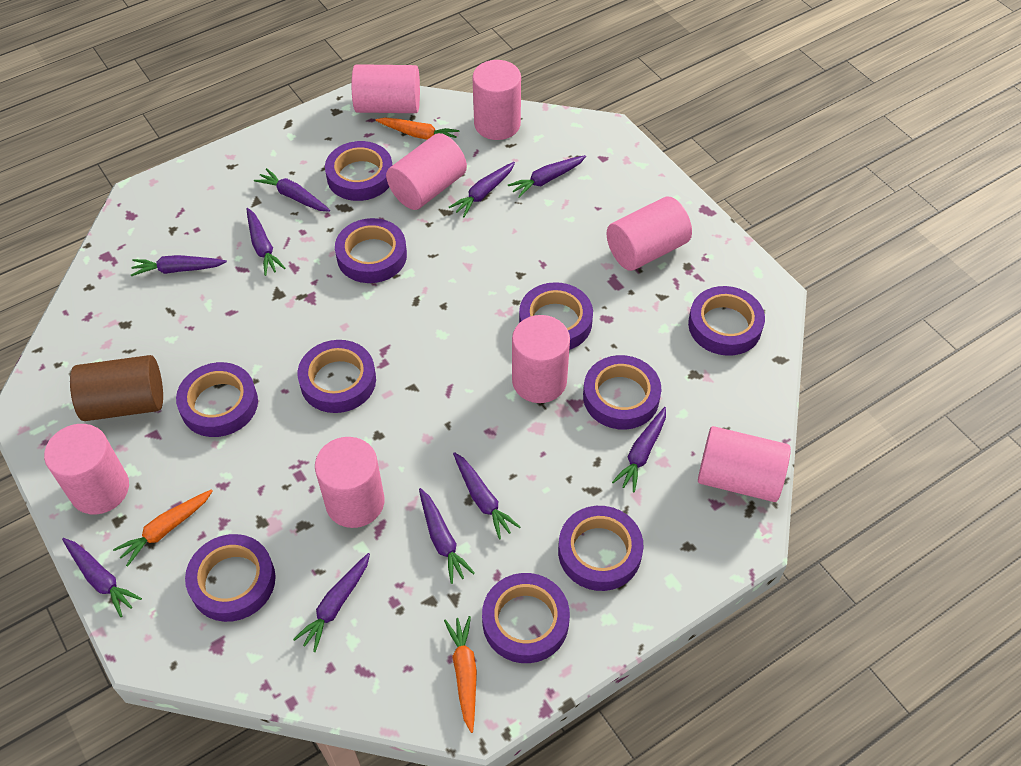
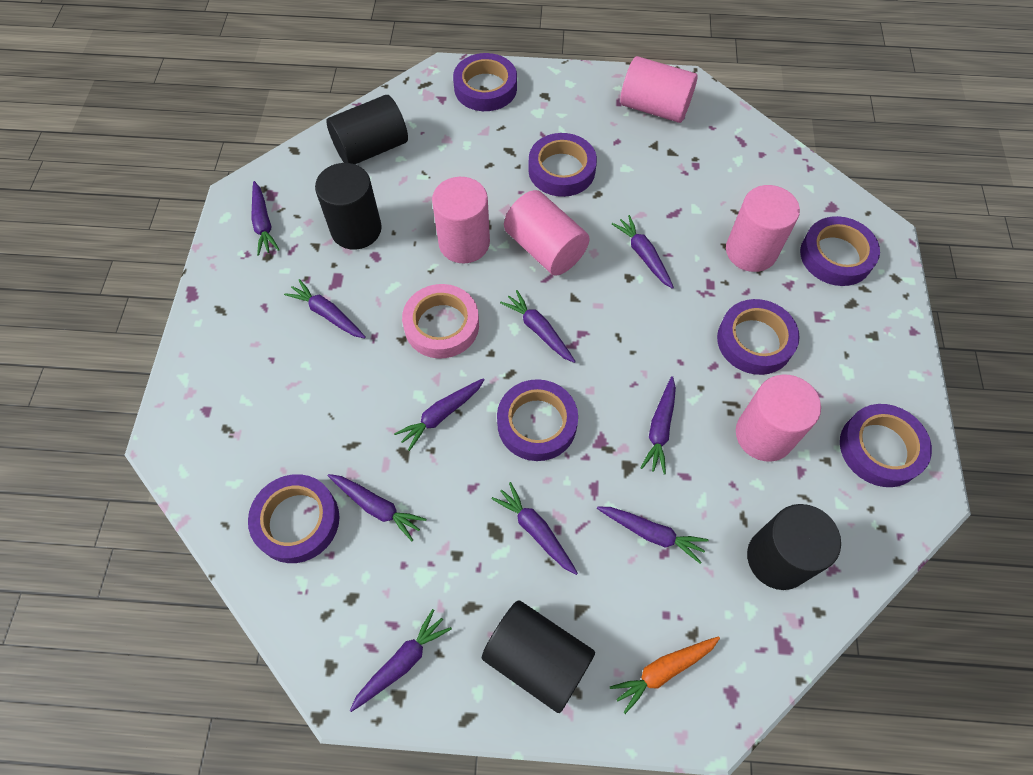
black cylinder: 0 -> 4
brown cylinder: 1 -> 0
orange carrot: 3 -> 1
pink cylinder: 8 -> 5
pink tape: 0 -> 1
purple tape: 10 -> 7

